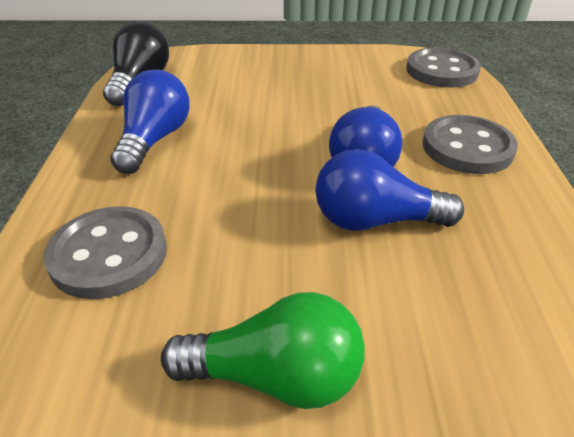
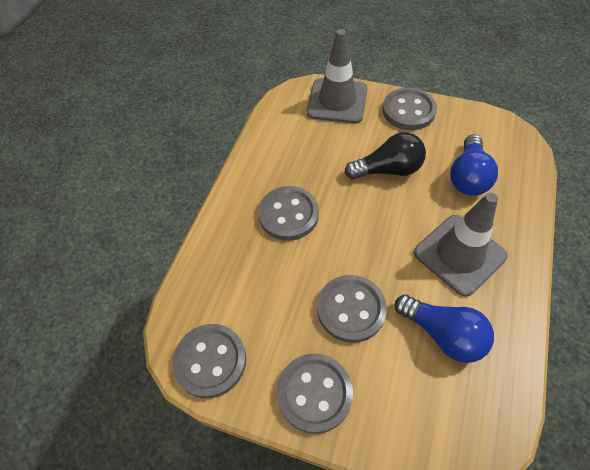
blue light bulb: 3 -> 2
green light bulb: 1 -> 0
grey button: 3 -> 5
grey traffic cone: 0 -> 2

